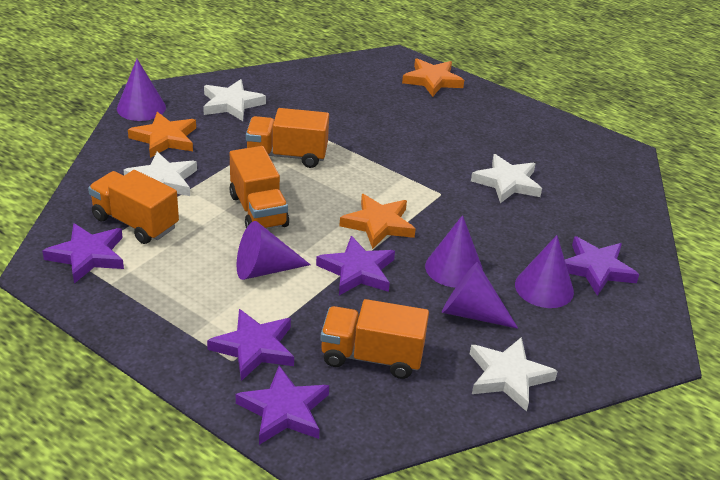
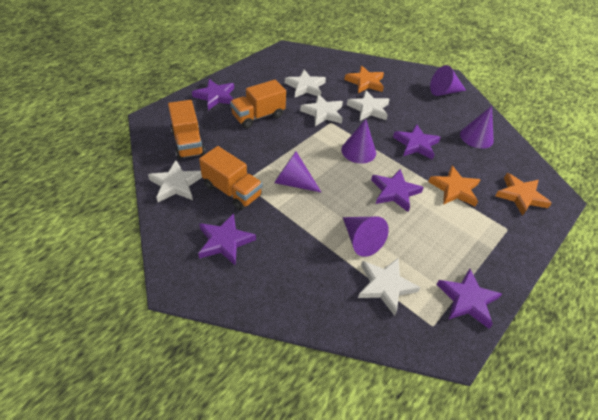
orange truck: 4 -> 3
white star: 4 -> 5

